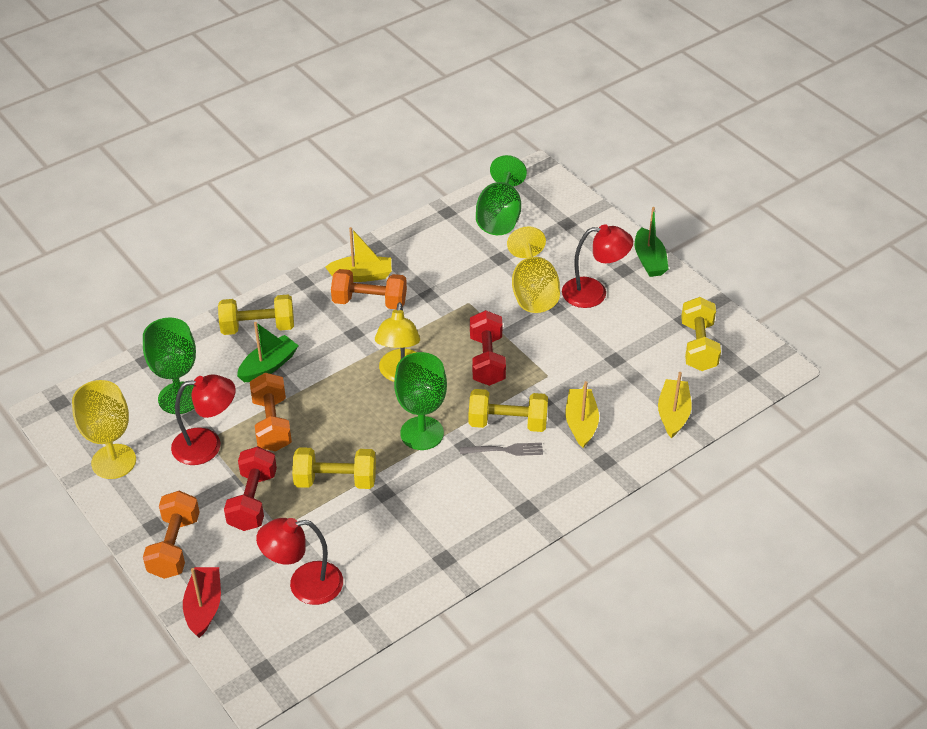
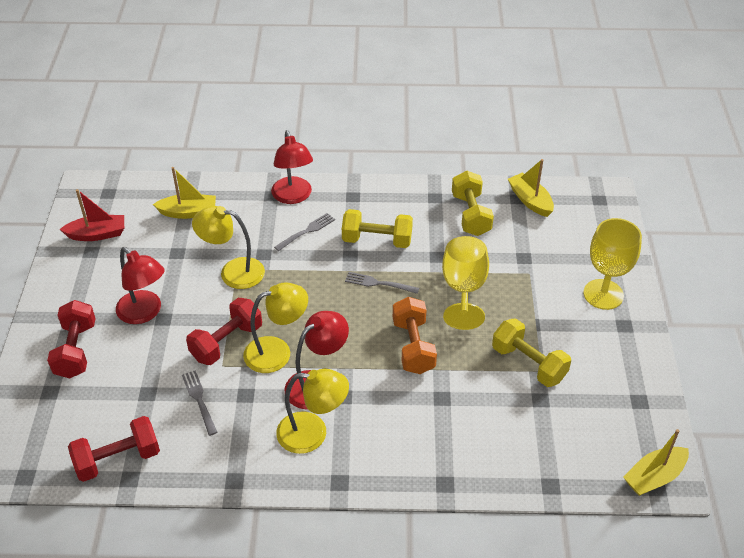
green boat: 2 -> 0
green goblet: 3 -> 0
grey fork: 1 -> 3
orange dumbbell: 3 -> 1
red dumbbell: 2 -> 3
yellow dumbbell: 4 -> 3
yellow lamp: 1 -> 3

